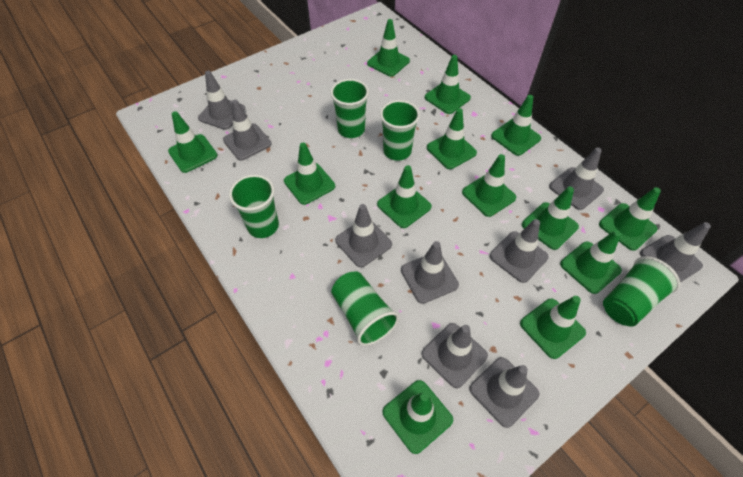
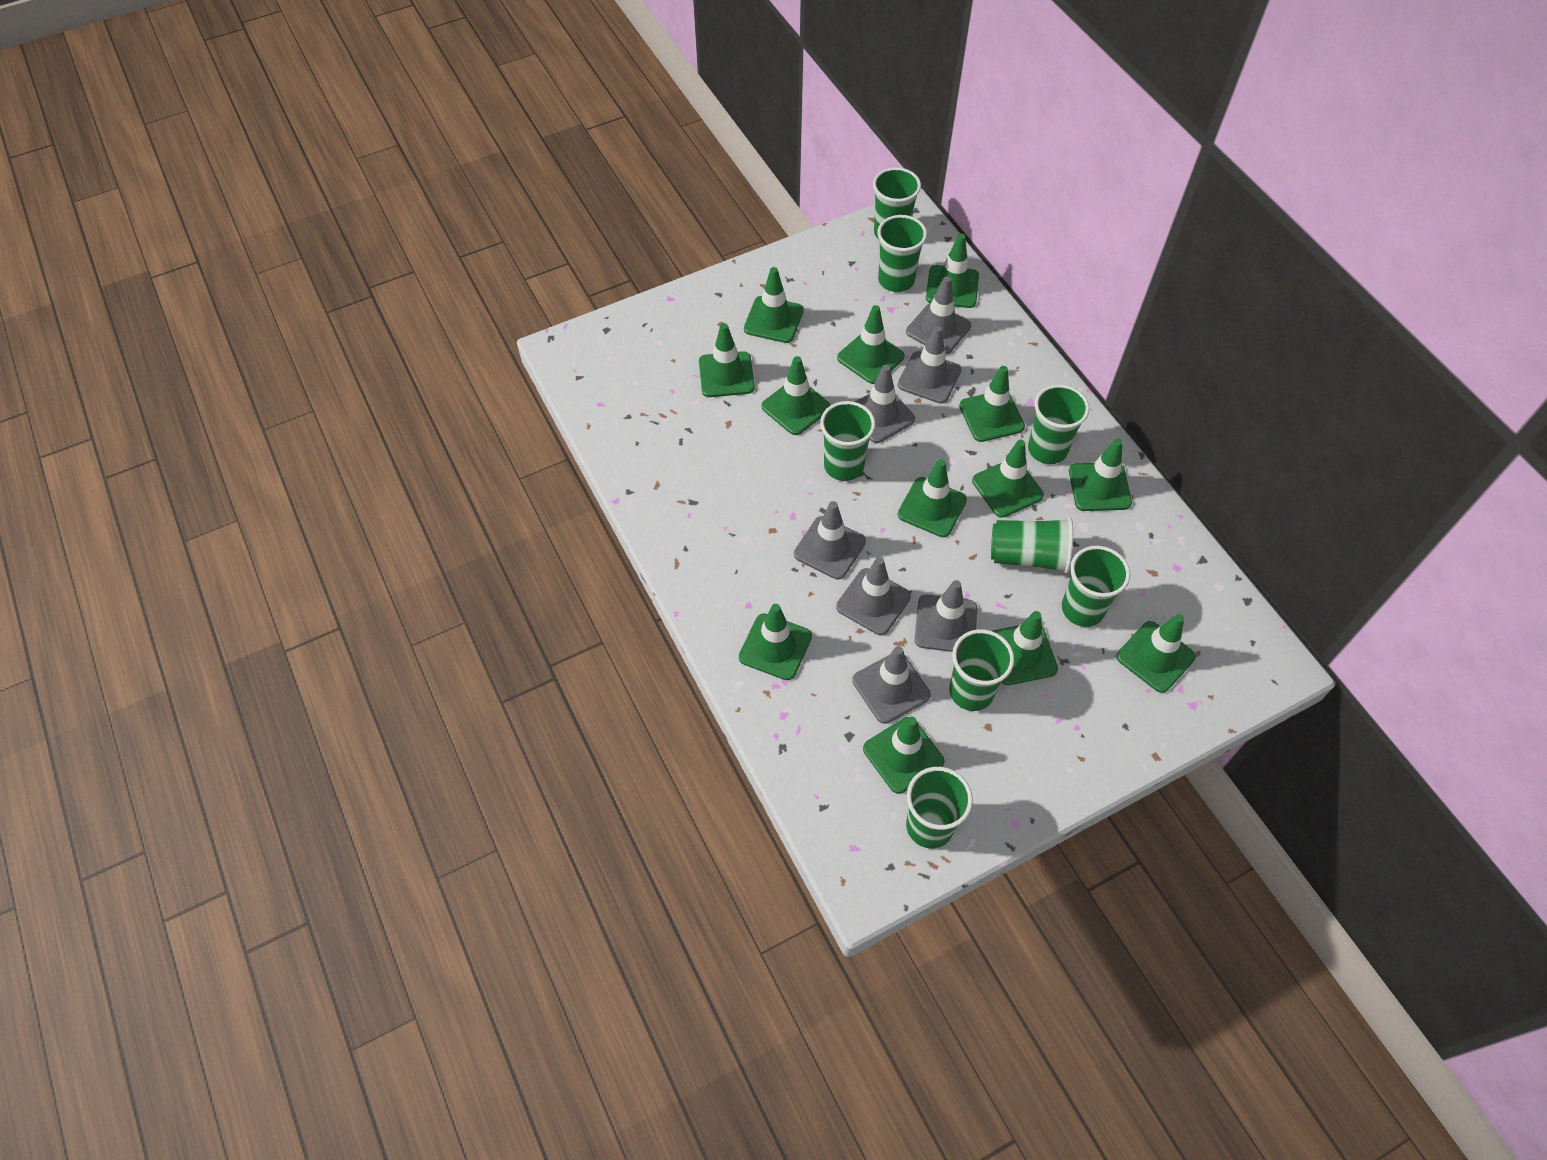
green cup: 5 -> 8
grey traffic cone: 9 -> 7

